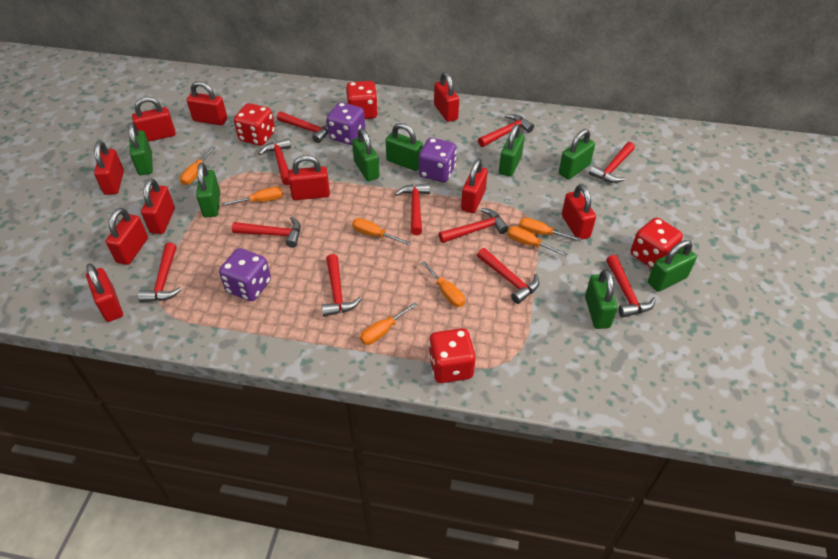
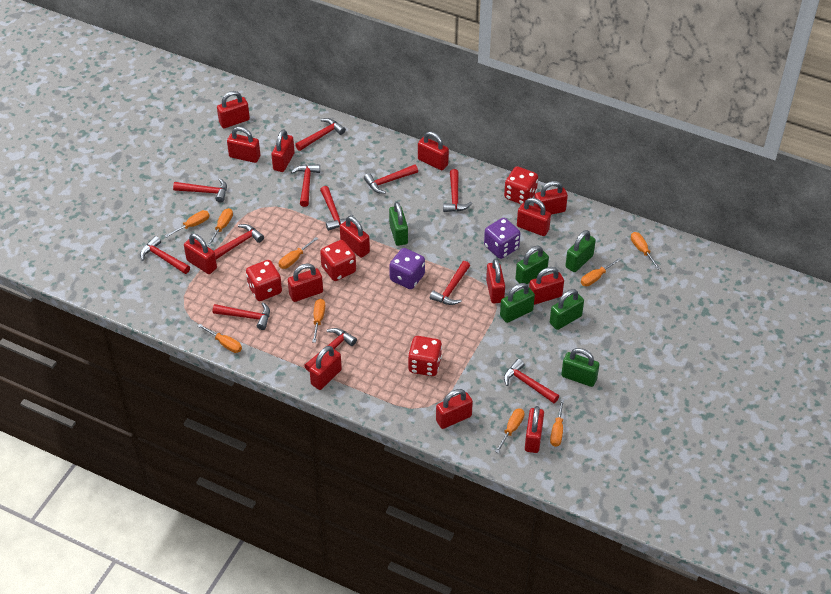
green padlock: 8 -> 6
orange screwdriver: 7 -> 9
purple dice: 3 -> 2
red hammer: 11 -> 12
red padlock: 10 -> 14

